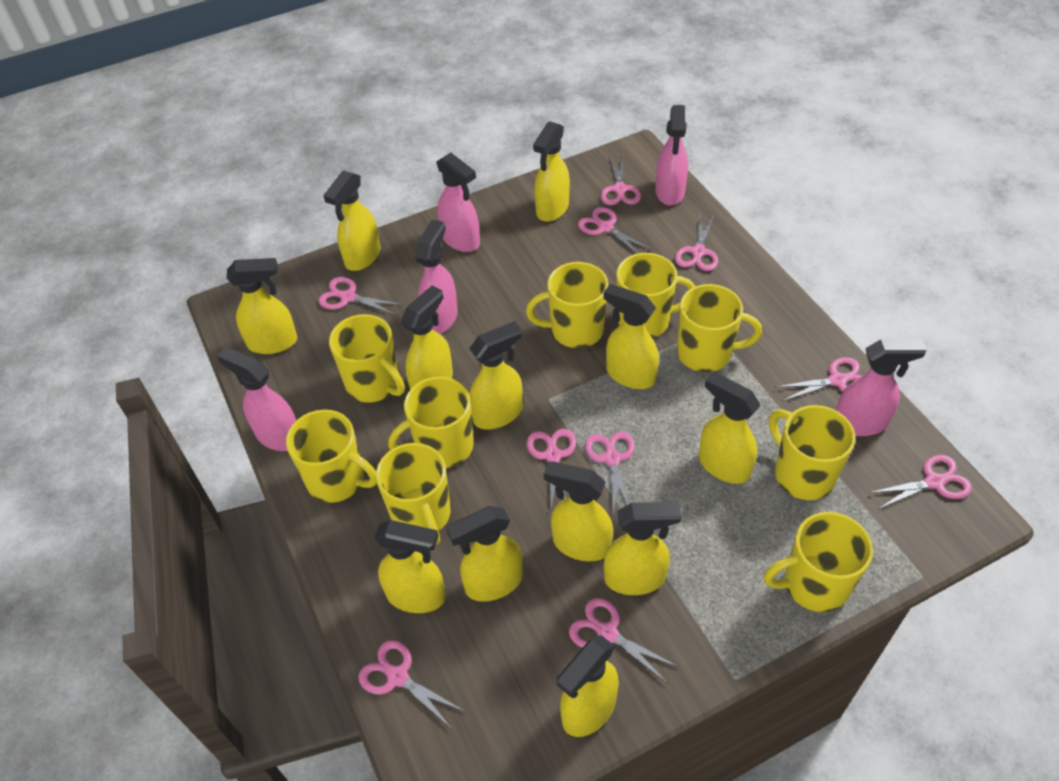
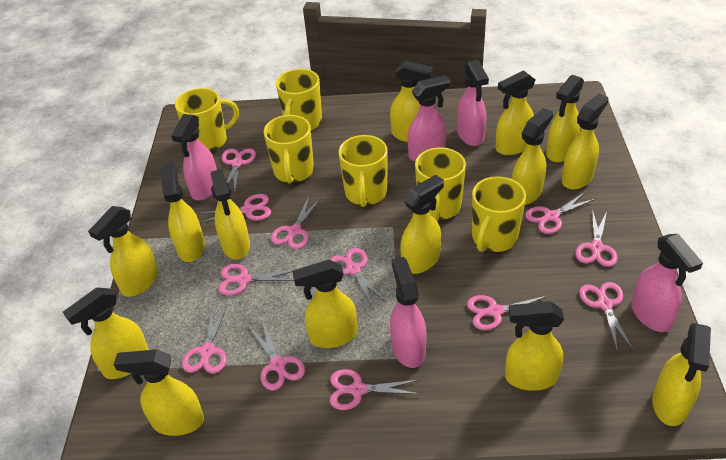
pink scissors: 10 -> 12
yellow mug: 9 -> 6
yellow spray bottle: 12 -> 14

